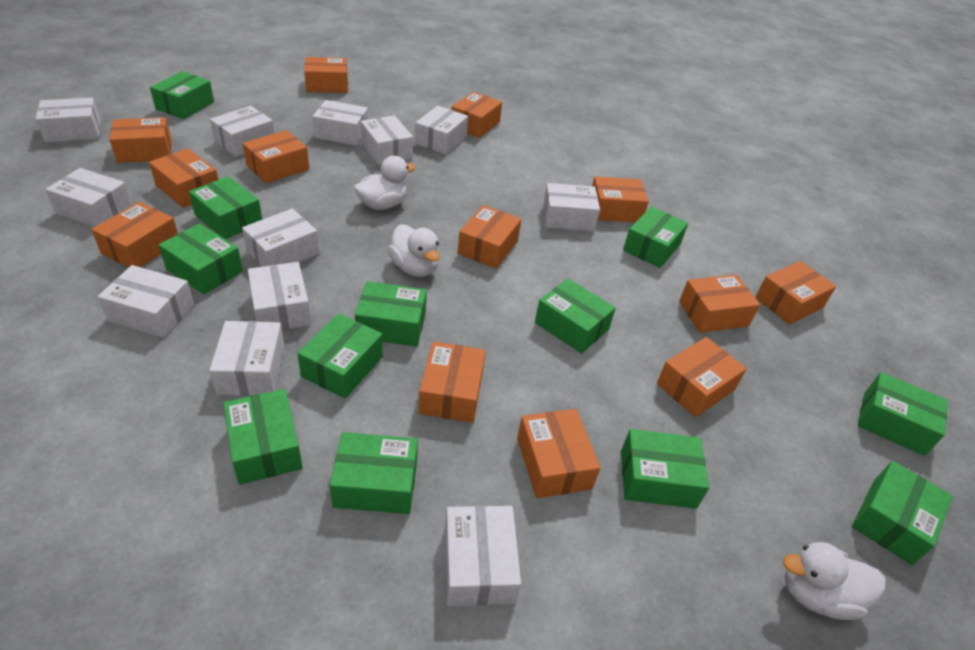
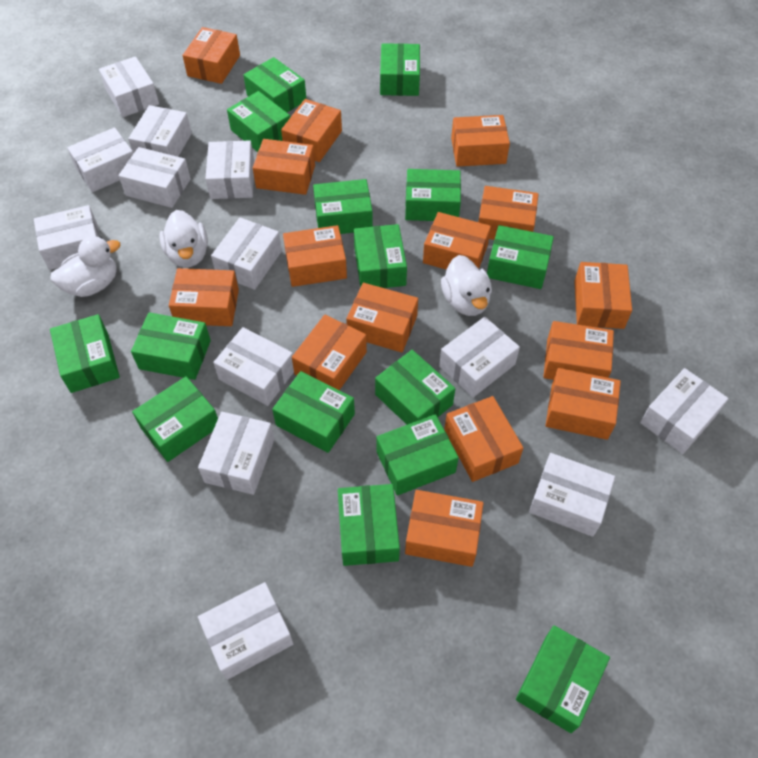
green box: 12 -> 15
orange box: 13 -> 15
white box: 12 -> 13

